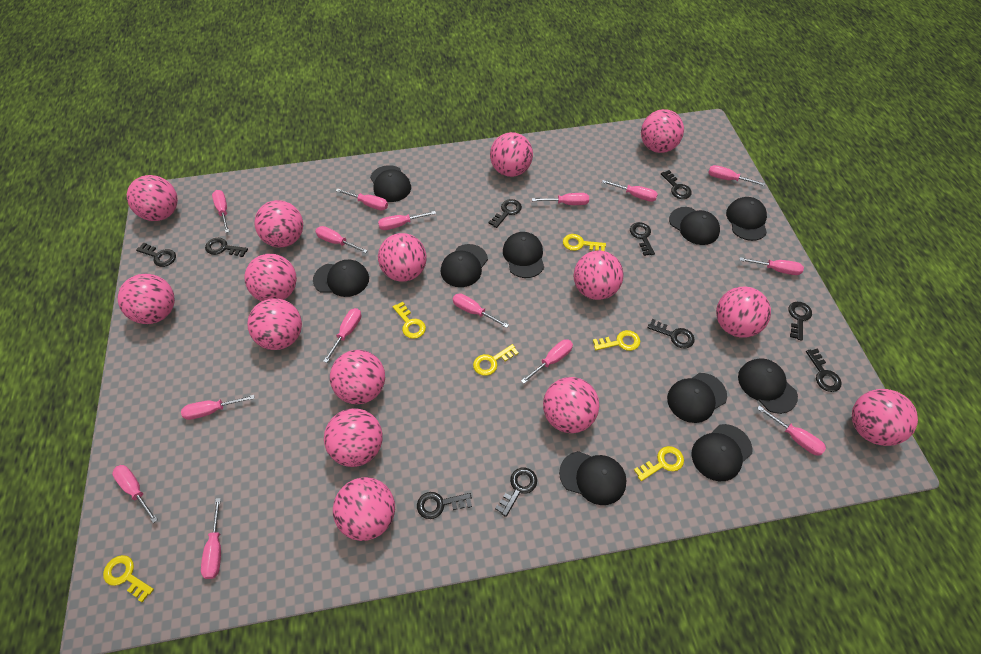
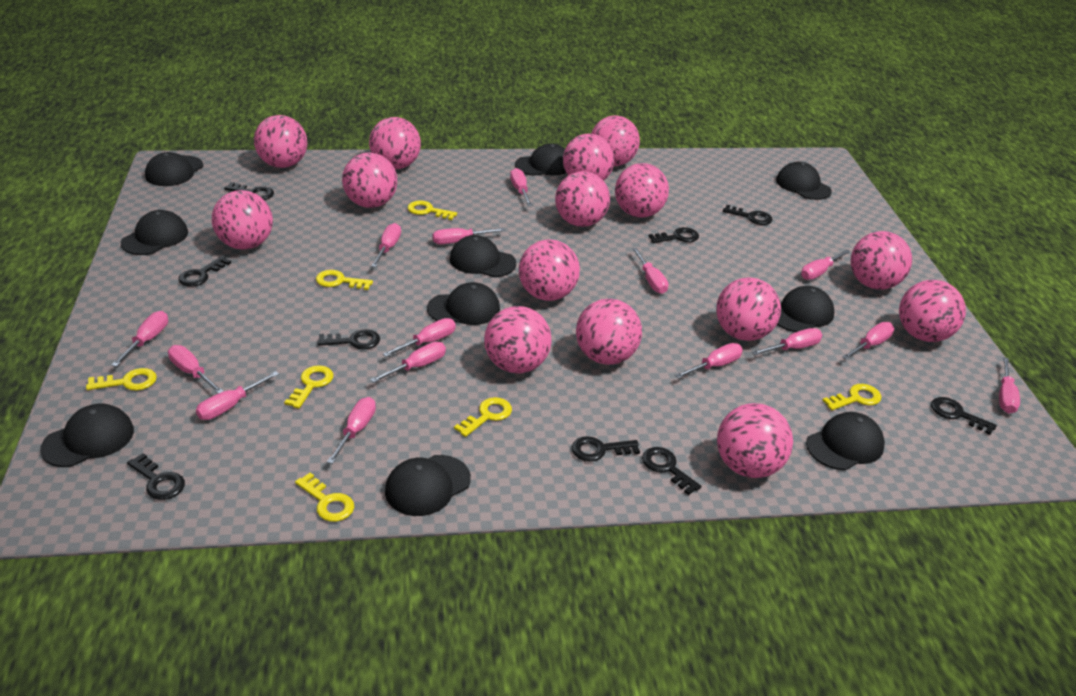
black key: 10 -> 9
yellow key: 6 -> 7

